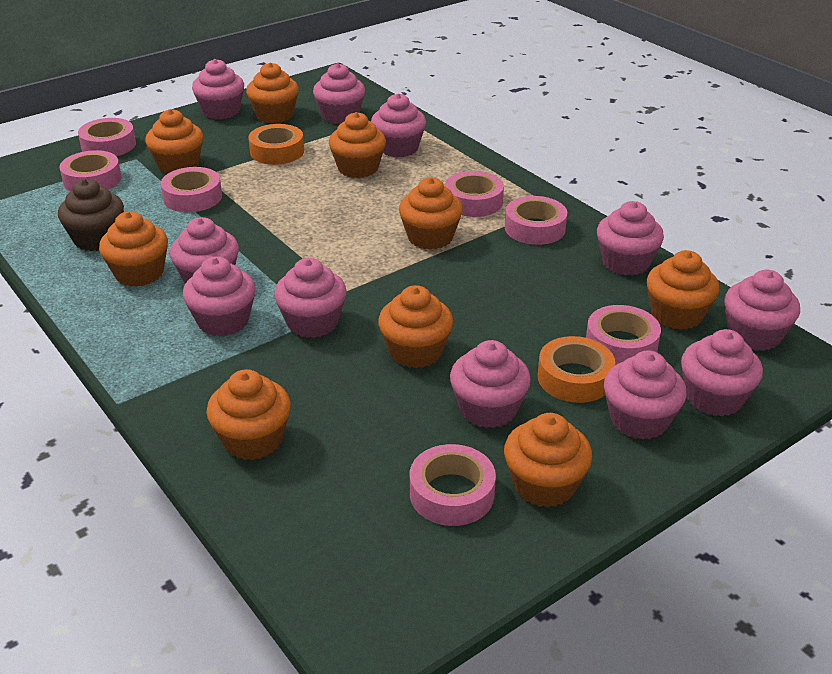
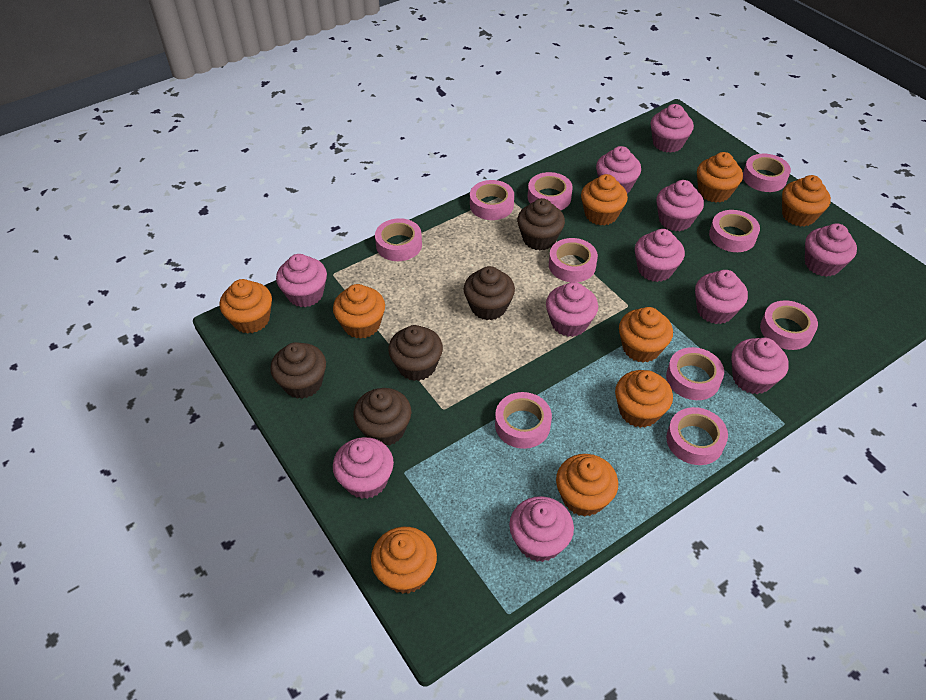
brown cupcake: 1 -> 5
orange tape: 2 -> 0
pink tape: 7 -> 10

